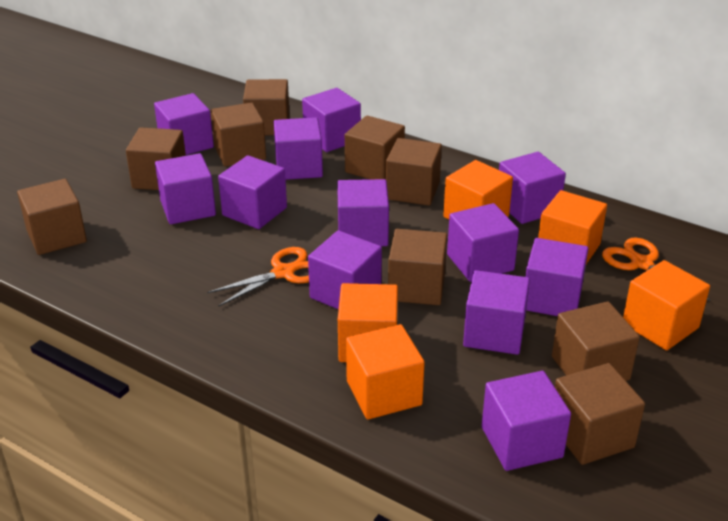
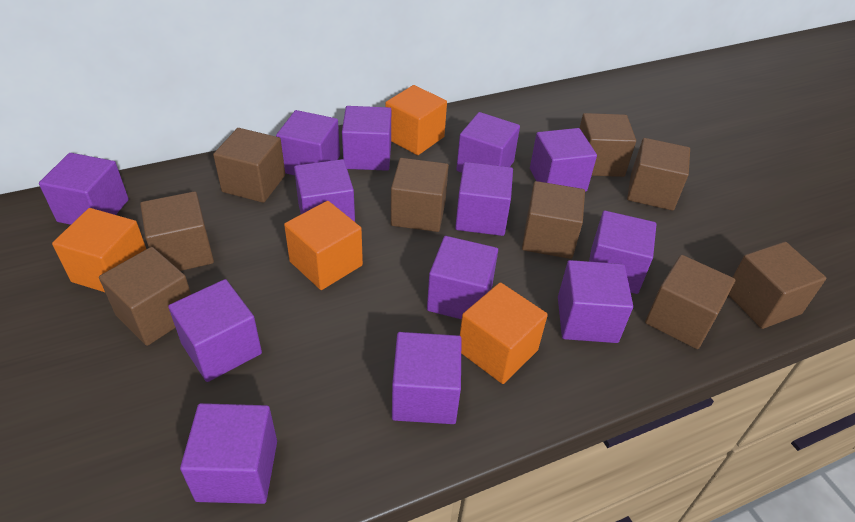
orange cube: 5 -> 4
orange scissors: 2 -> 0
purple cube: 12 -> 13

